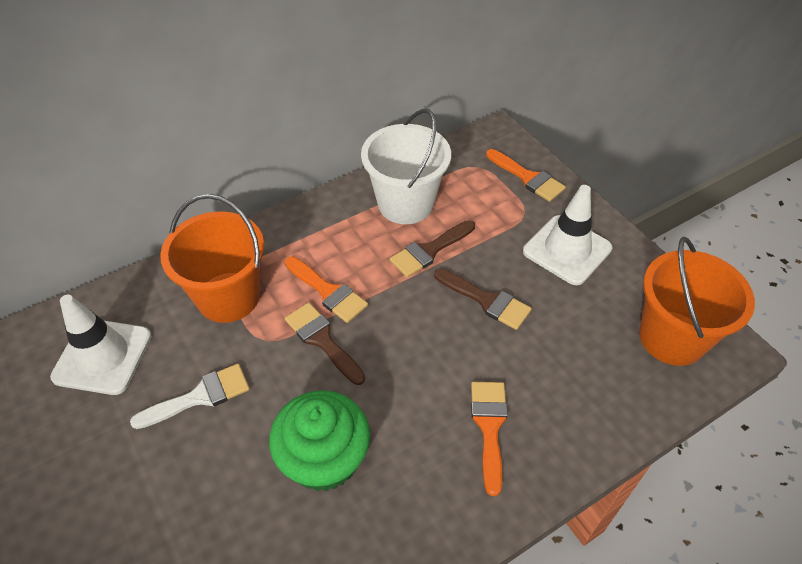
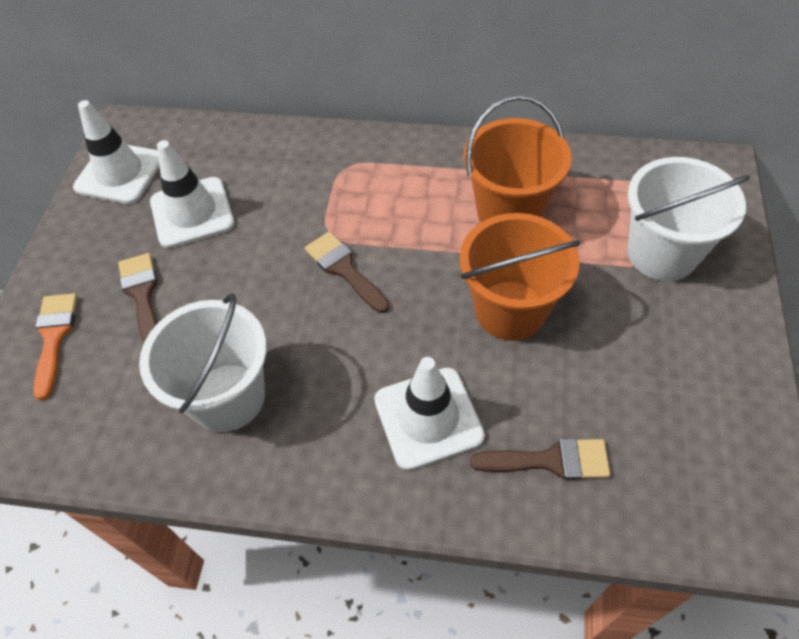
green cupcake: 1 -> 0
orange brush: 3 -> 1
white brush: 1 -> 0
white bucket: 1 -> 2
white traffic cone: 2 -> 3

